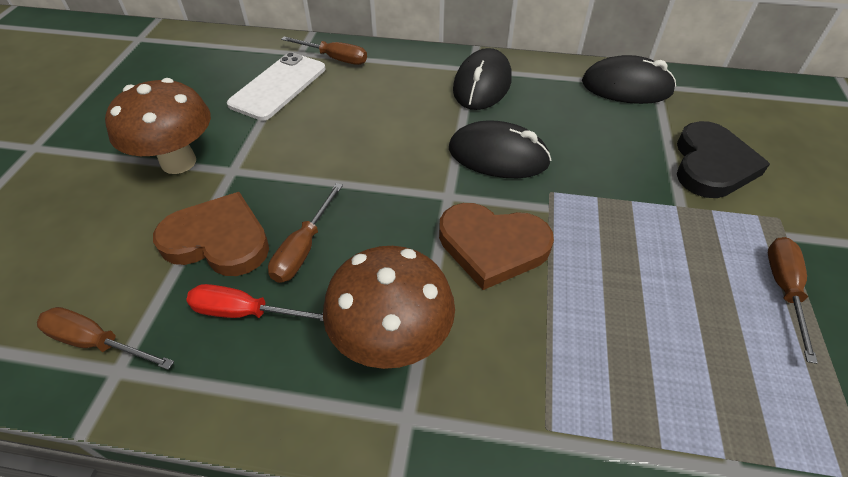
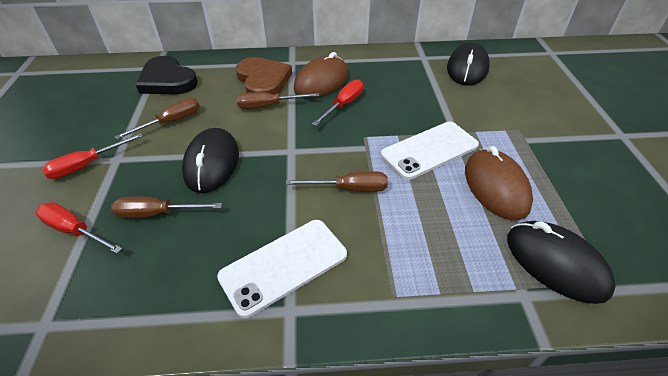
brown heart: 2 -> 1
brown mouse: 0 -> 2
brown mushroom: 2 -> 0
red screwdriver: 1 -> 3
white phone: 1 -> 2

